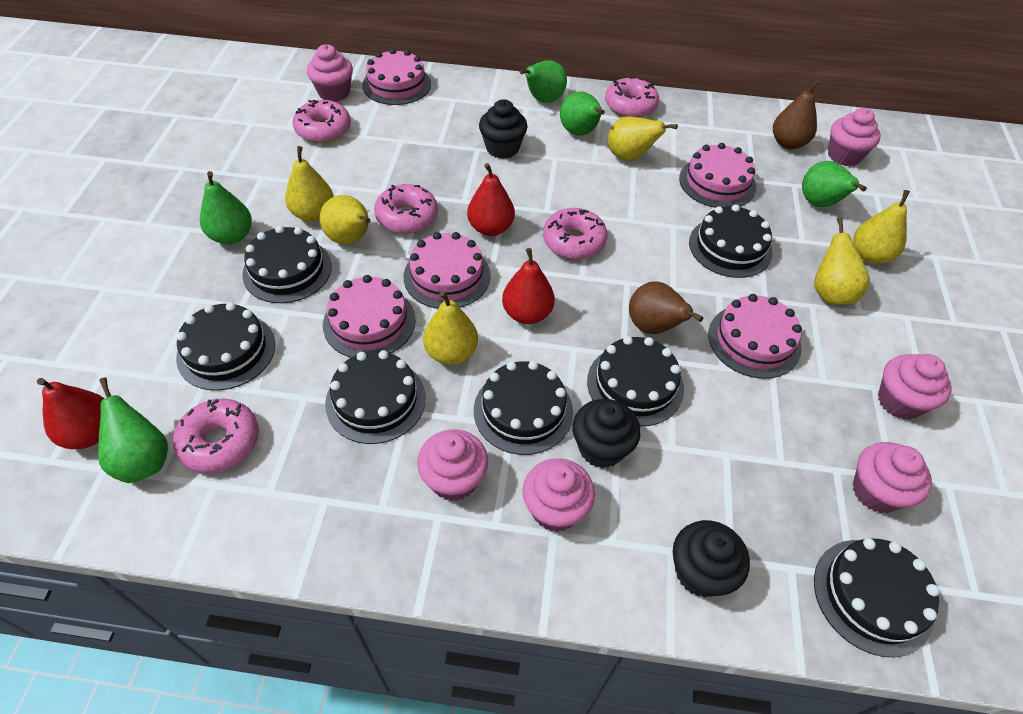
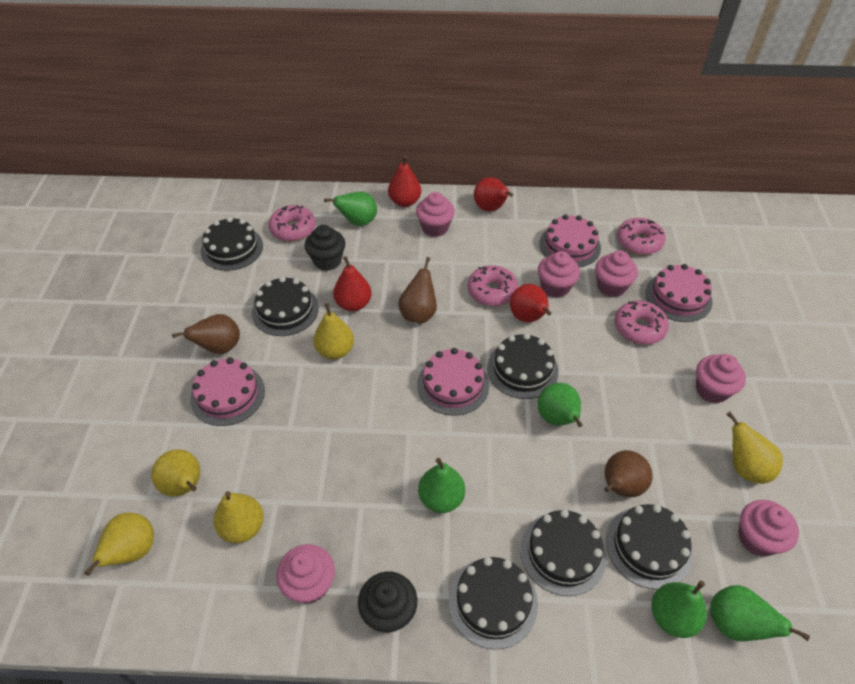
black cake: 7 -> 6
black cupcake: 3 -> 2
brown pear: 2 -> 3
pink cake: 5 -> 4
pink donut: 5 -> 4
red pear: 3 -> 4
yellow pear: 6 -> 5

